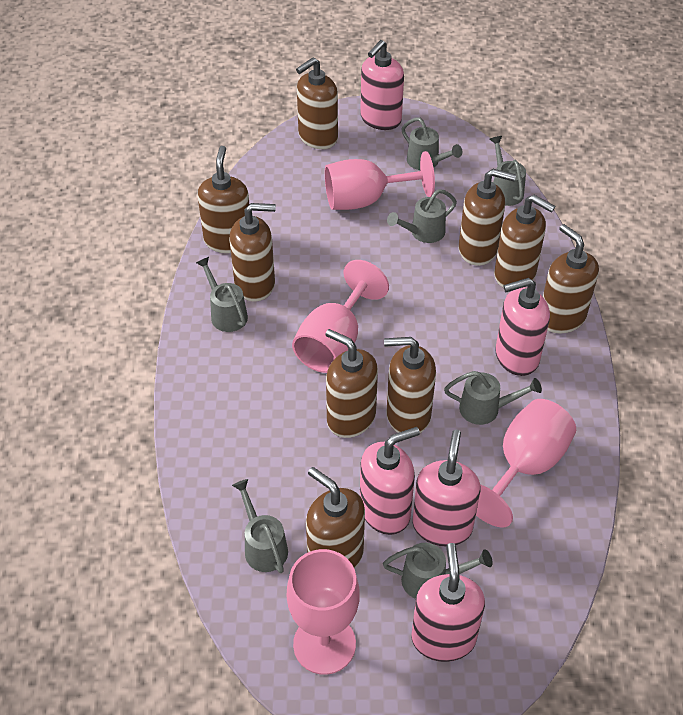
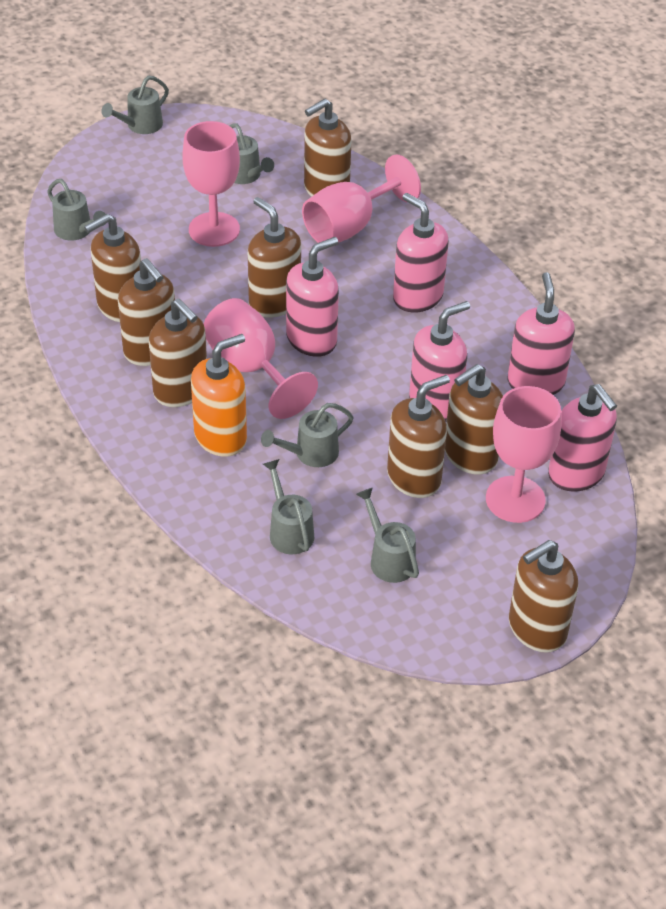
brown soap dispenser: 9 -> 8
grey watering can: 7 -> 6
orange soap dispenser: 0 -> 1

